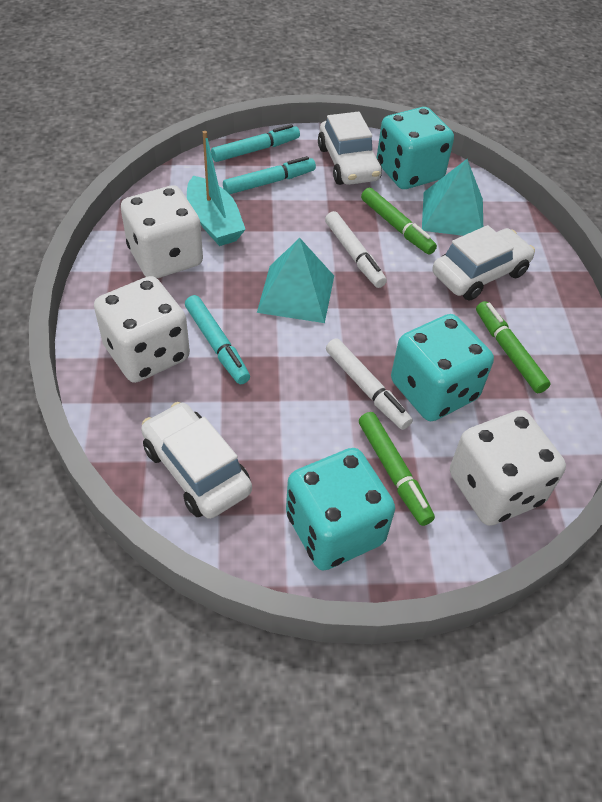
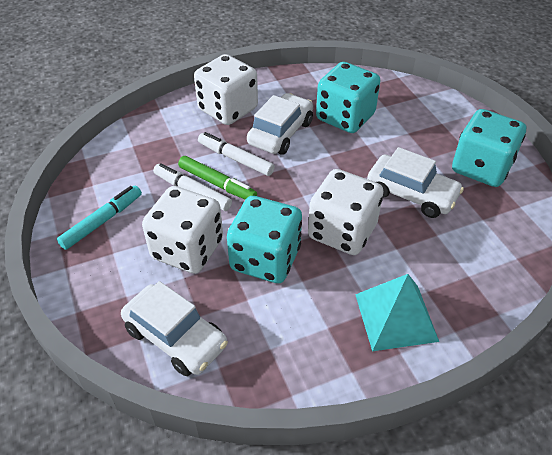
green marker: 3 -> 1
turquoise boat: 1 -> 0
turquoise marker: 3 -> 1
turquoise pyramid: 2 -> 1

